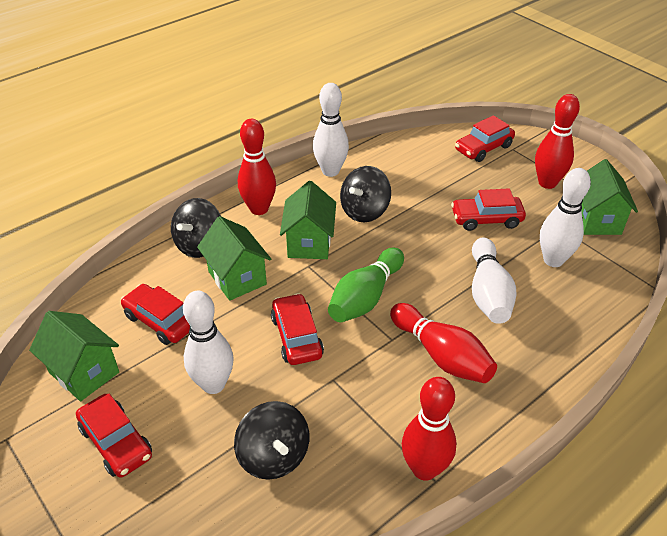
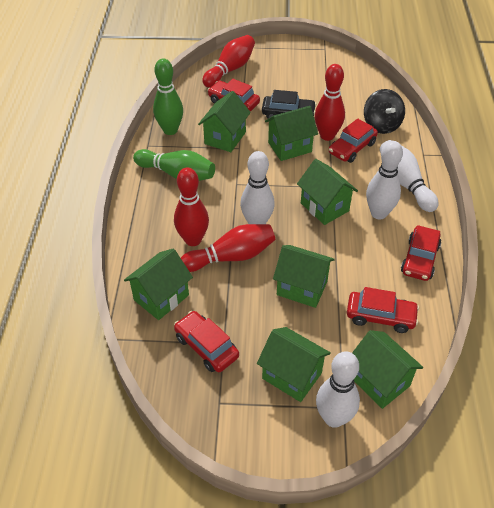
black car: 0 -> 1
black spinning top: 3 -> 1
green bowling pin: 1 -> 2
green house: 4 -> 7

